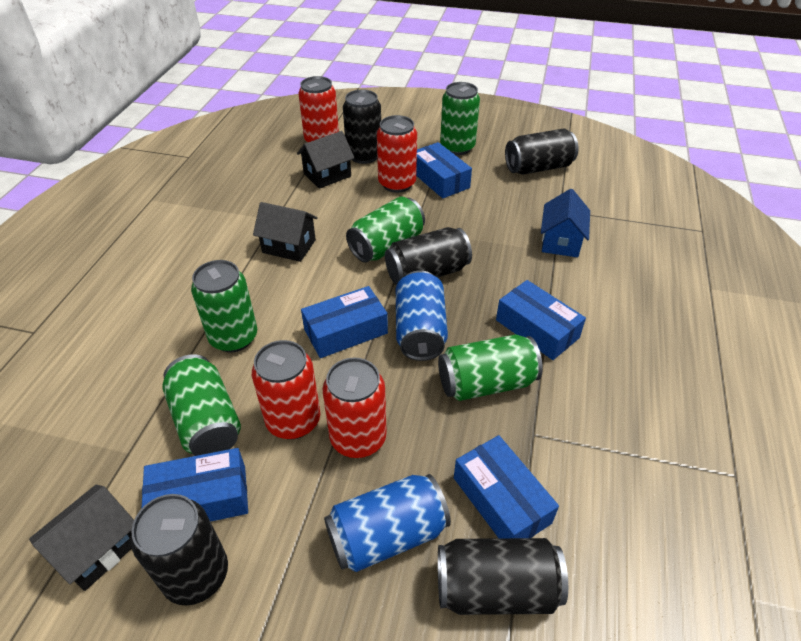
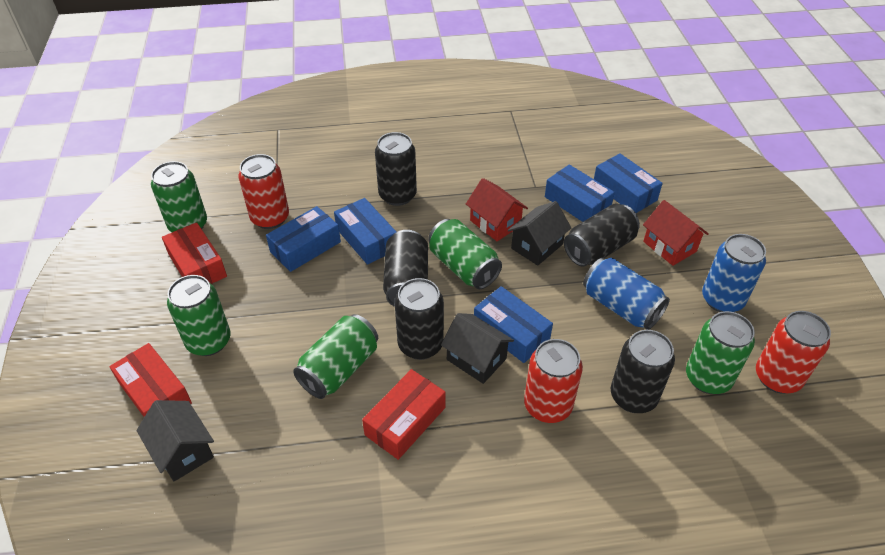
blue house: 1 -> 0
red box: 0 -> 3
red can: 4 -> 3
red house: 0 -> 2

